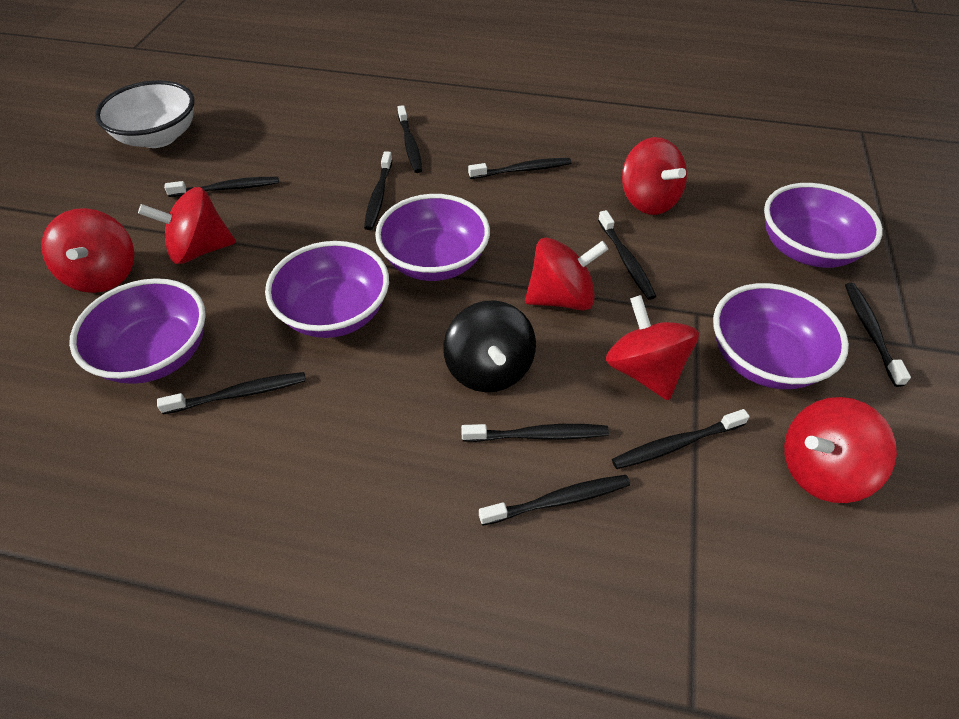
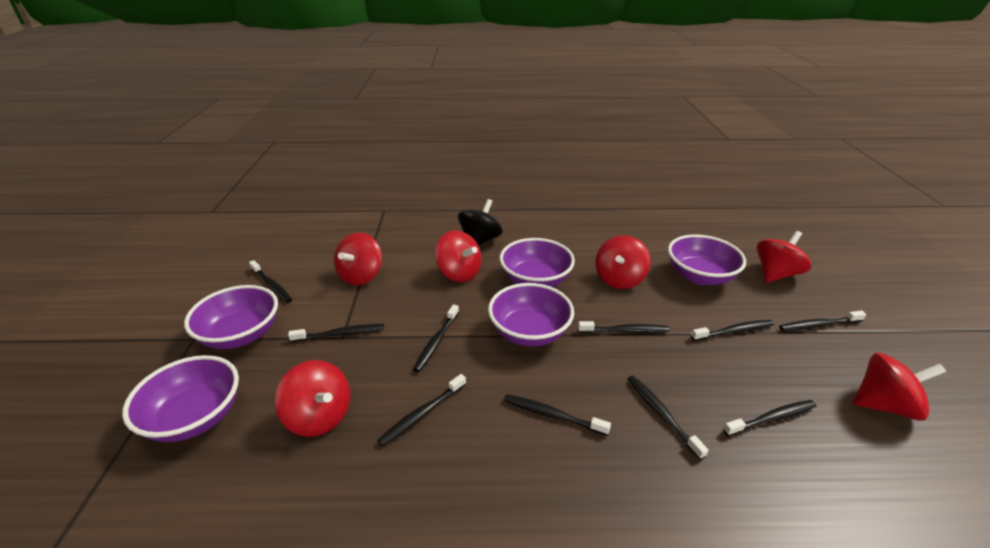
white bowl: 1 -> 0

